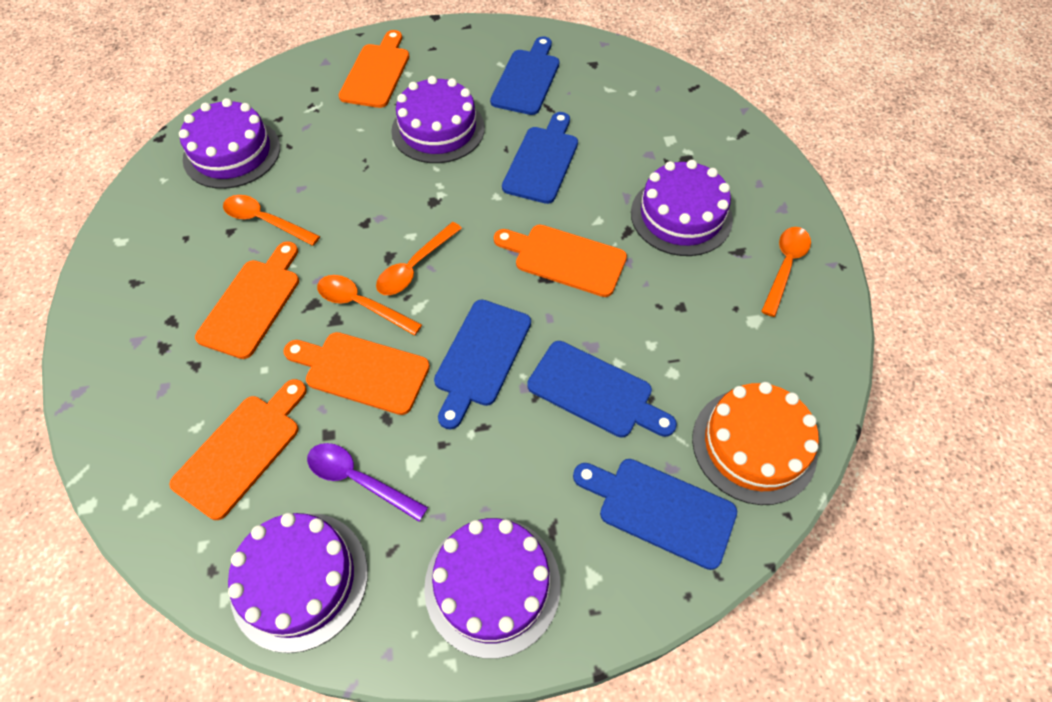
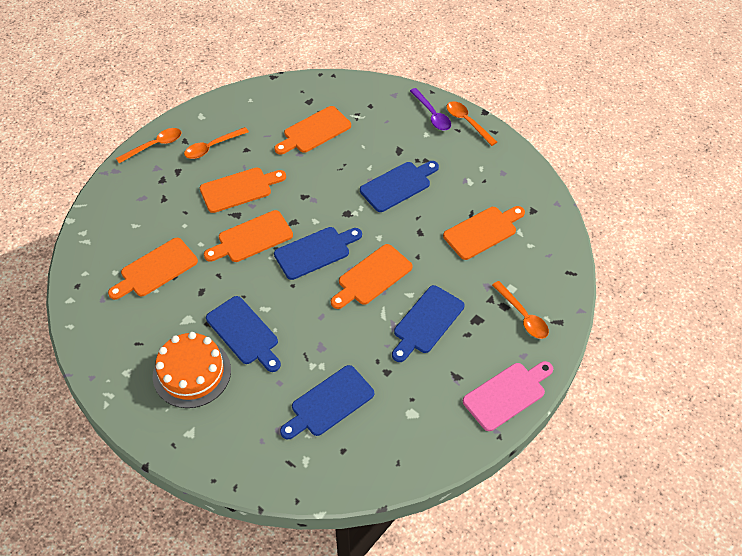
orange cutting board: 5 -> 6
pink cutting board: 0 -> 1
purple cake: 5 -> 0

